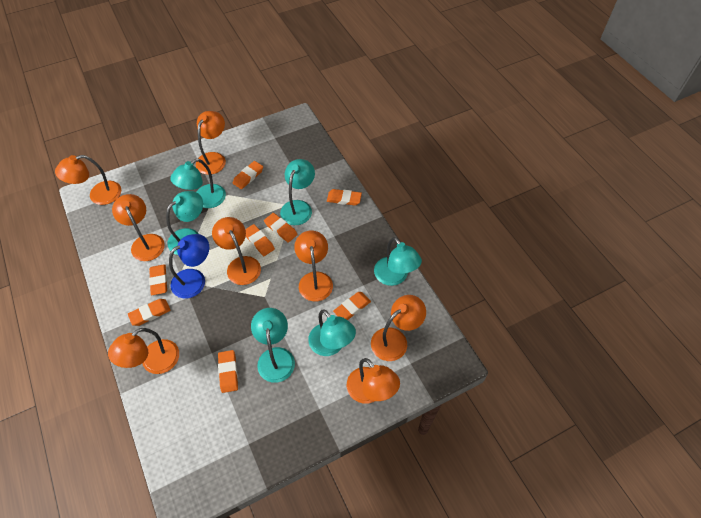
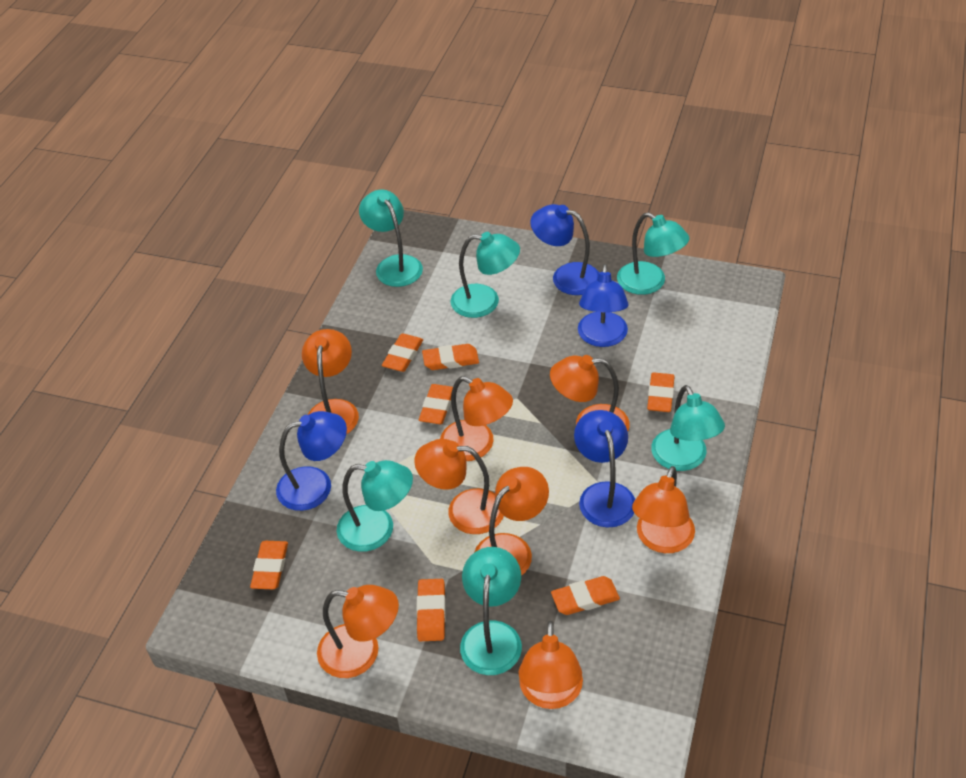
blue lamp: 1 -> 4
orange eraser: 8 -> 7

